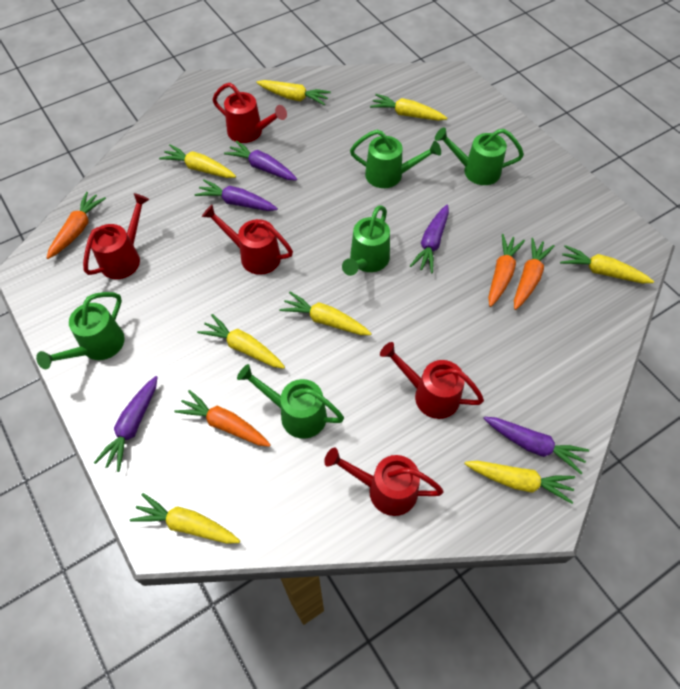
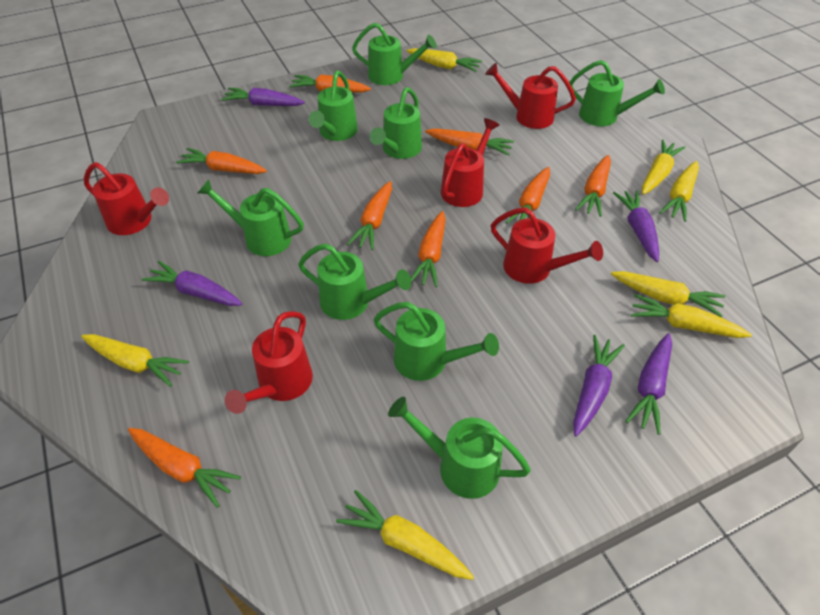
green watering can: 5 -> 8
orange carrot: 4 -> 8
yellow carrot: 8 -> 7

